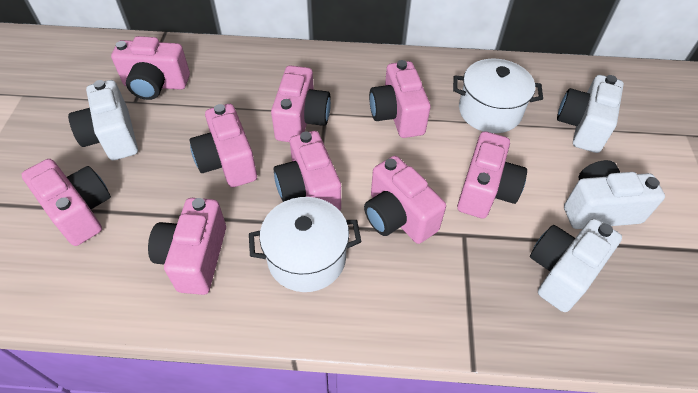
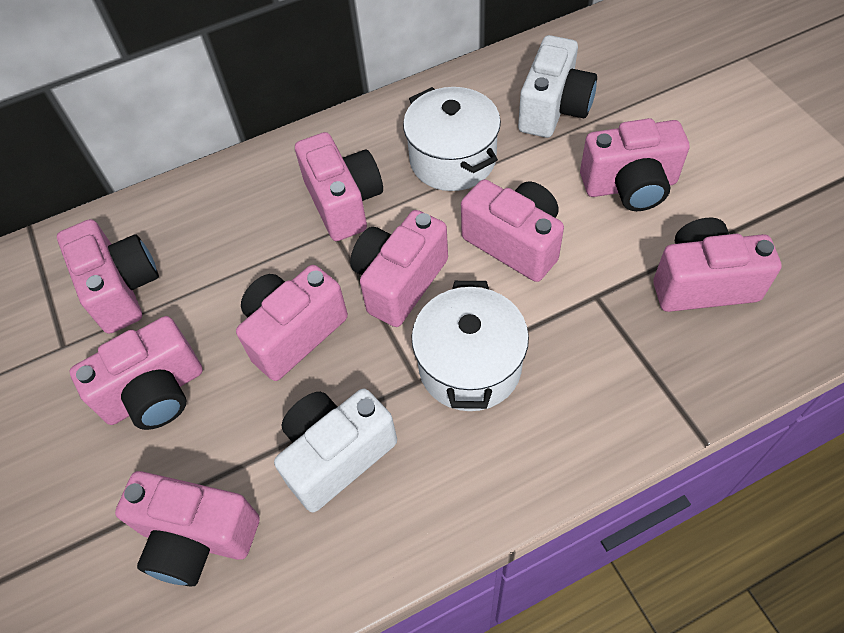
white camera: 4 -> 2

